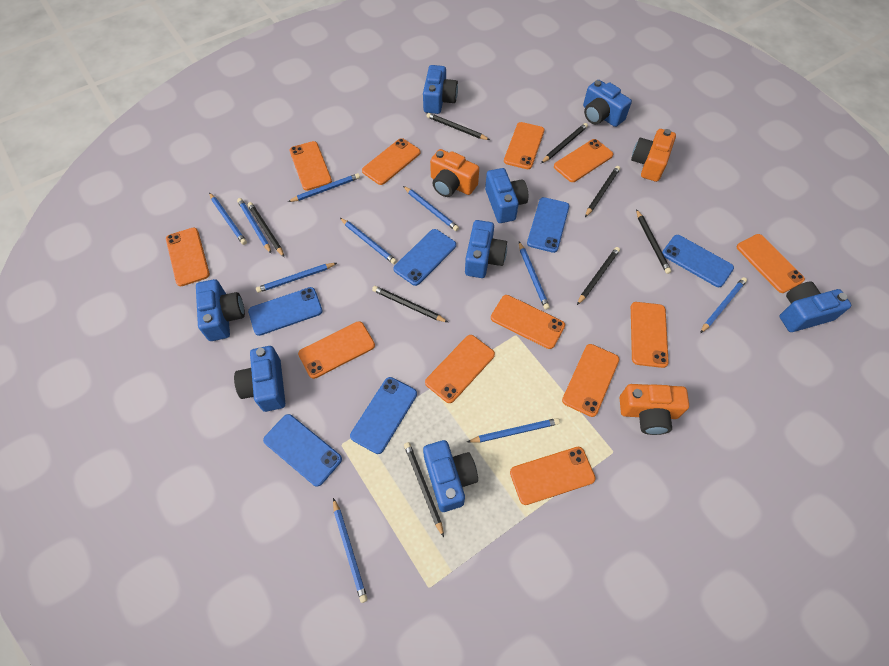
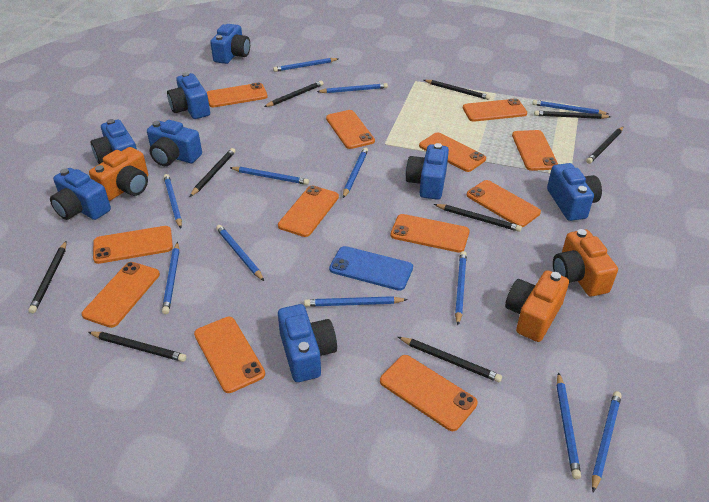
black pencil: 8 -> 9
blue pencil: 10 -> 12
blue phone: 6 -> 1

